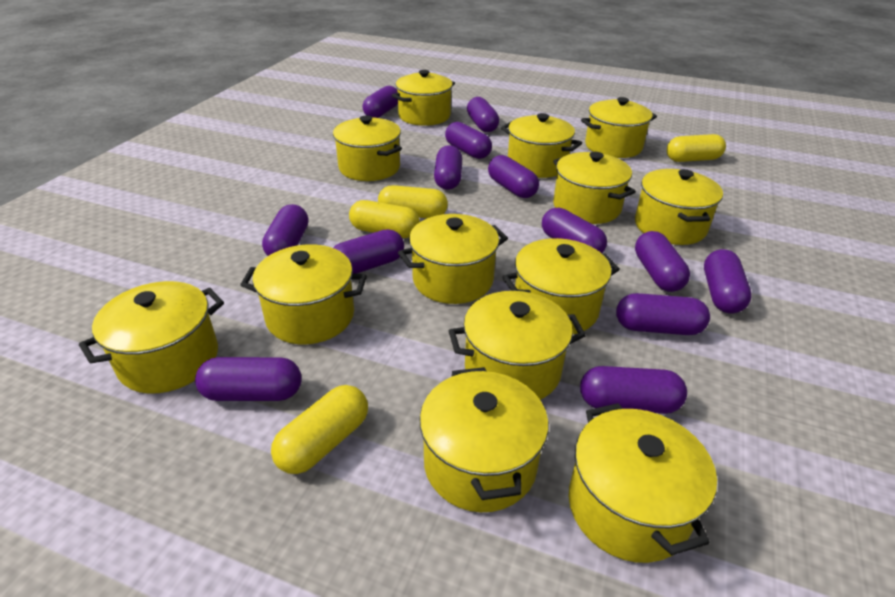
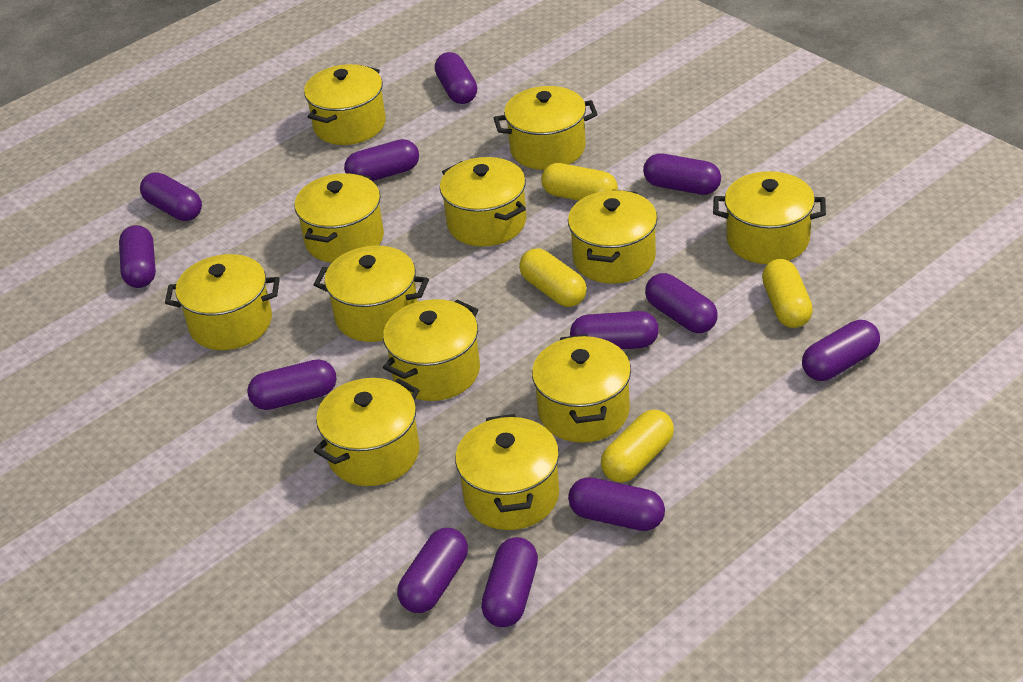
purple capsule: 13 -> 12
yellow pot: 13 -> 12

